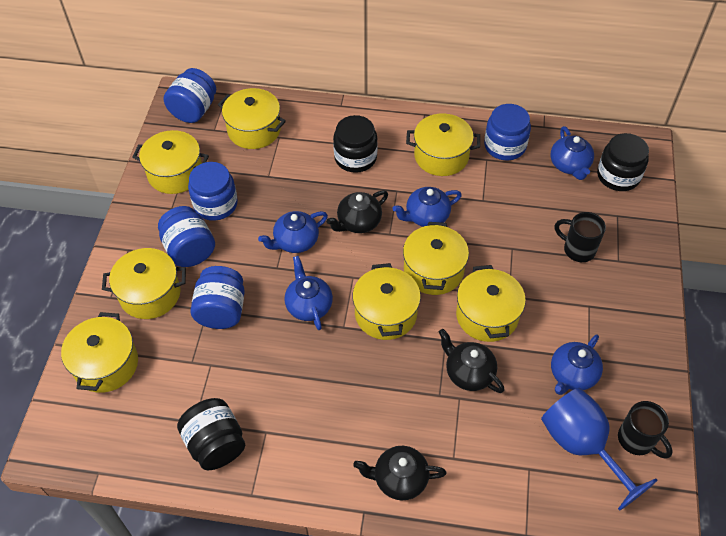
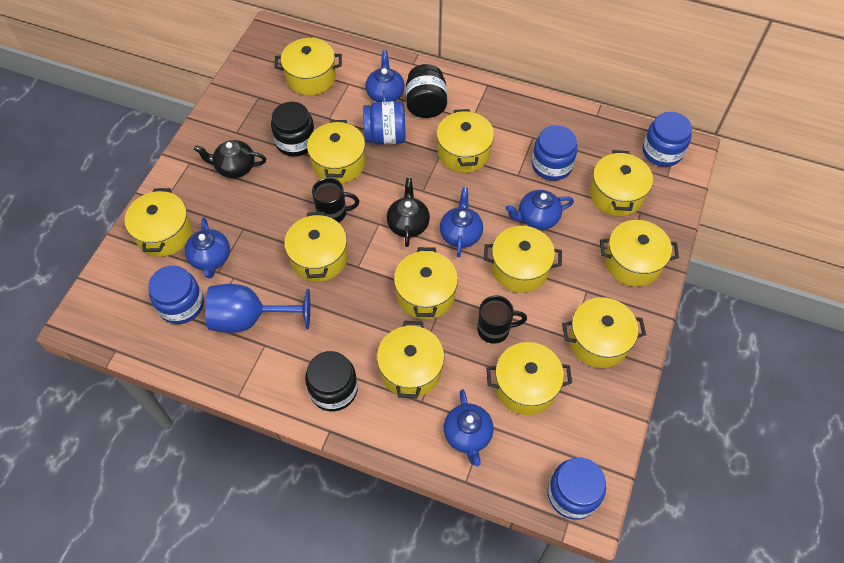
black teapot: 3 -> 2
yellow pot: 8 -> 12

